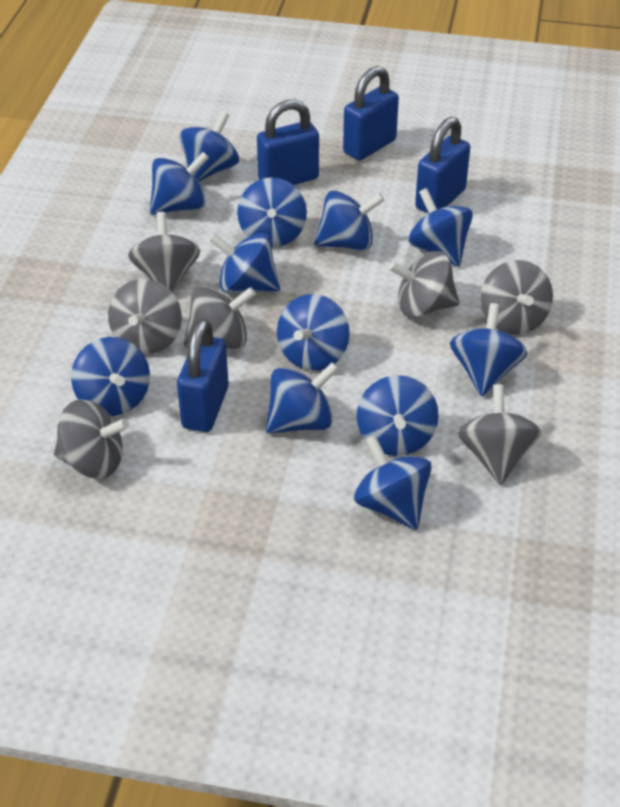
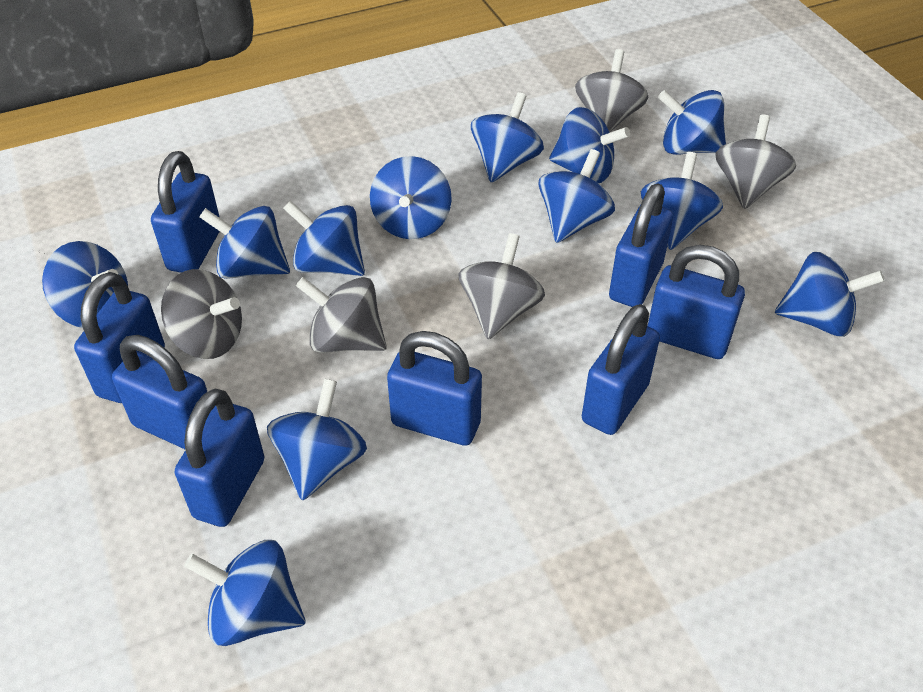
blue padlock: 4 -> 8
grey spinning top: 7 -> 5

